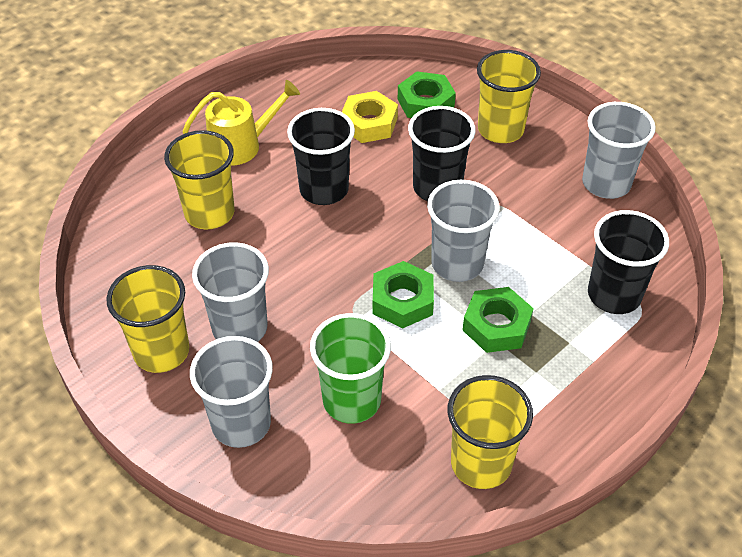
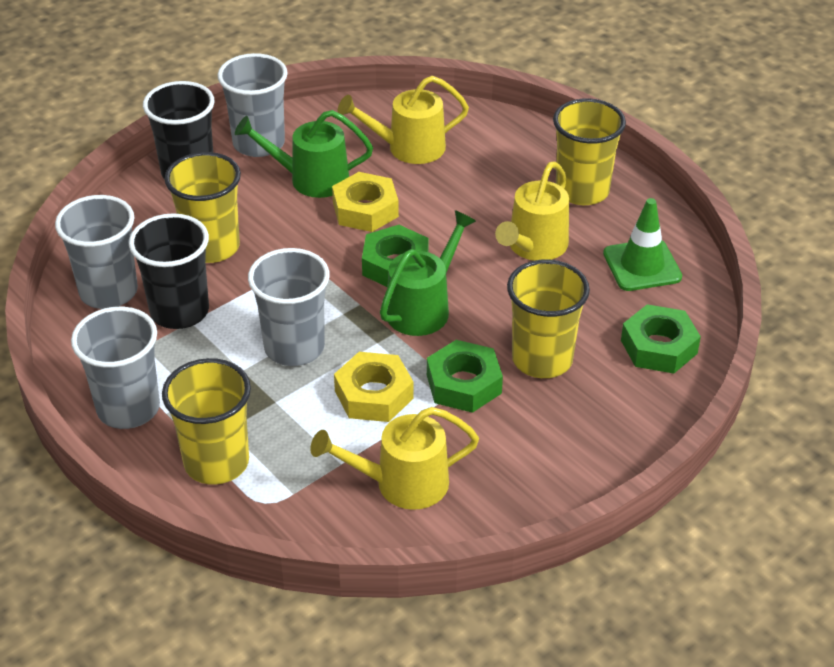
black cup: 3 -> 2
green cup: 1 -> 0
green traffic cone: 0 -> 1
green watering can: 0 -> 2
yellow nut: 1 -> 2
yellow watering can: 1 -> 3

